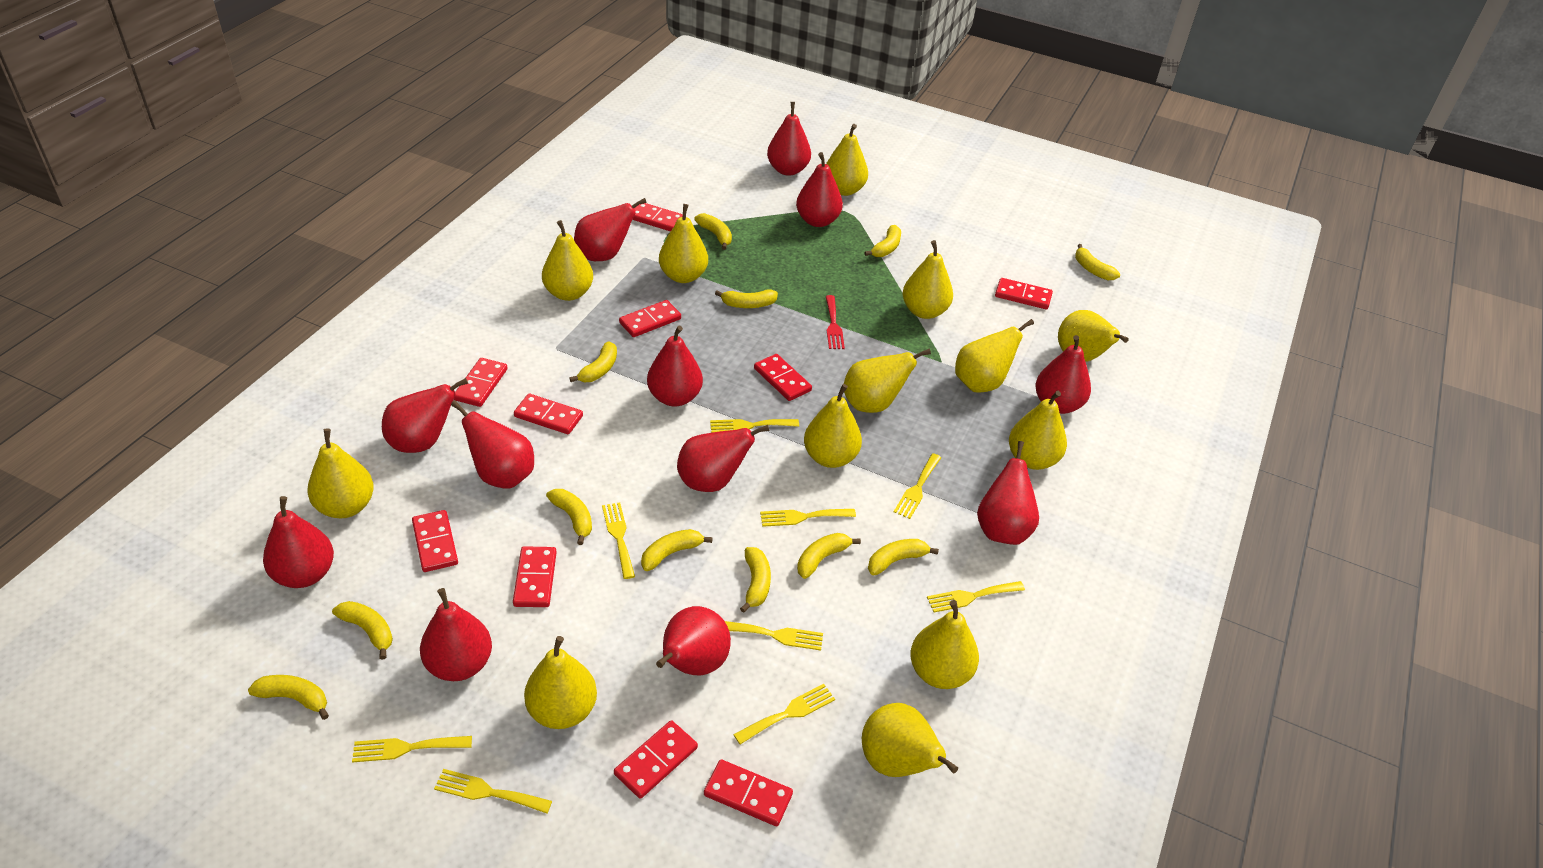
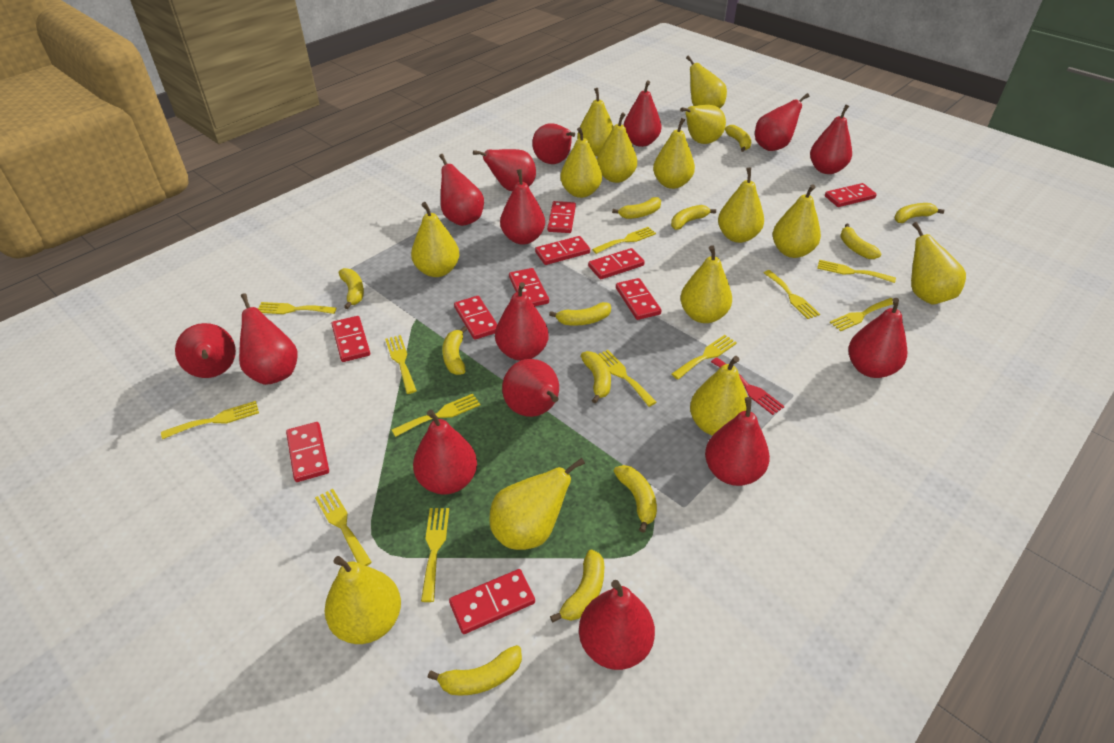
red pear: 12 -> 15
yellow fork: 9 -> 12
yellow pear: 13 -> 14

